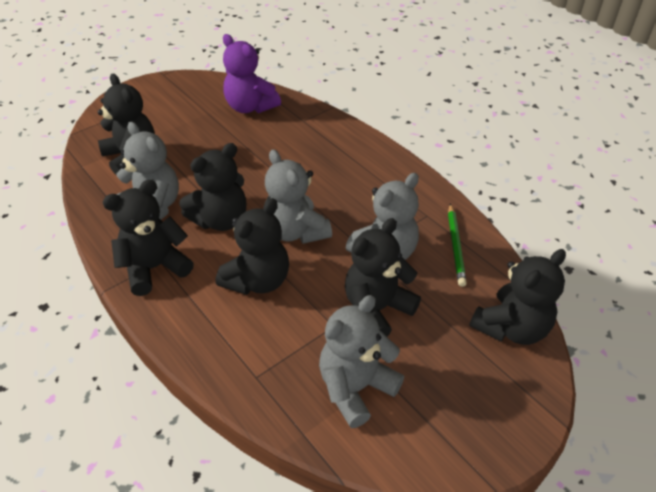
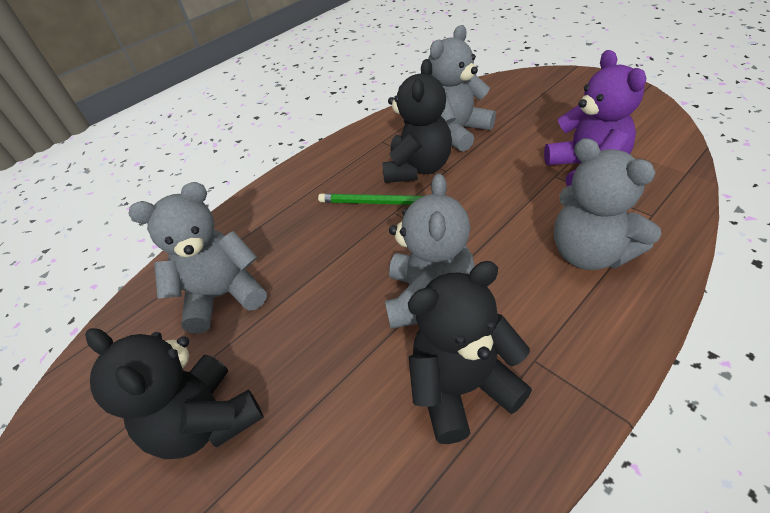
black teddy bear: 6 -> 3

